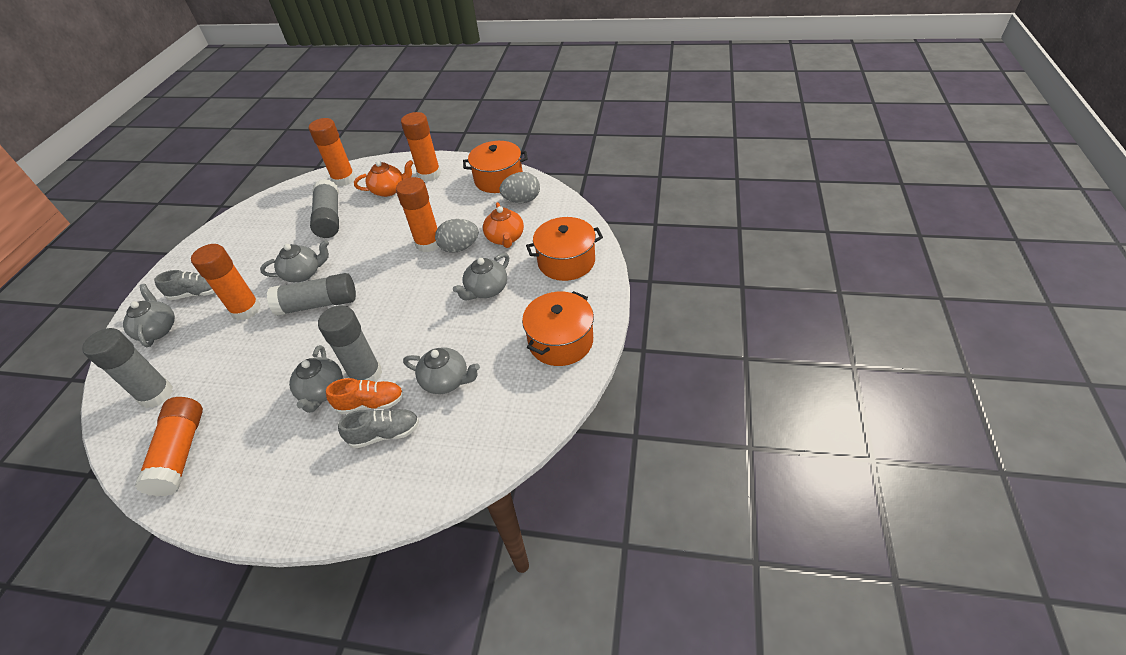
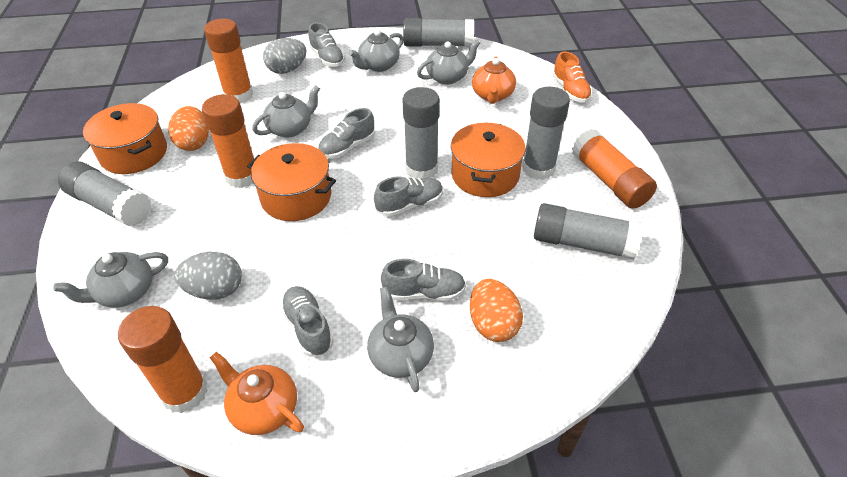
grey glue stick: 4 -> 5
grey shoe: 2 -> 5
orange egg: 0 -> 2
orange glue stick: 5 -> 4

